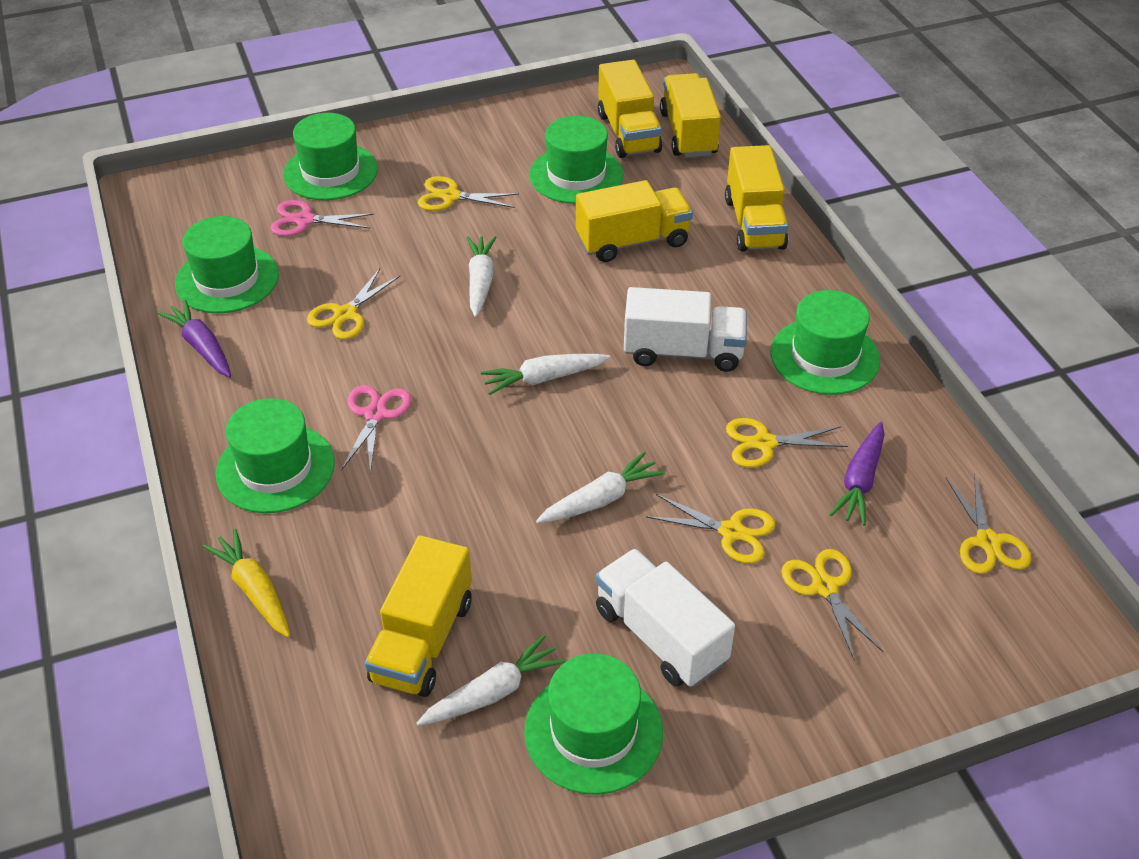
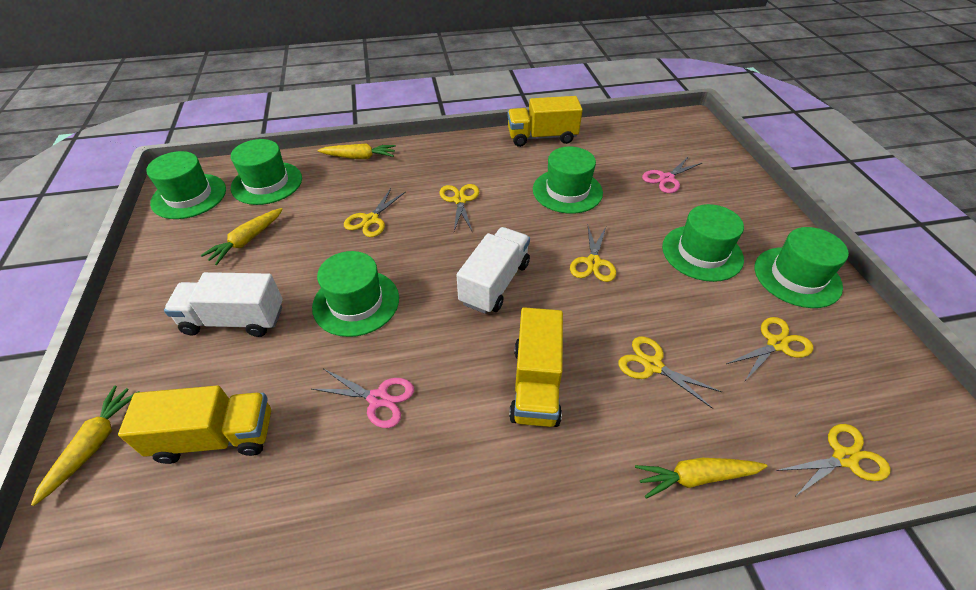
purple carrot: 2 -> 0
white carrot: 4 -> 0
yellow carrot: 1 -> 4
yellow truck: 5 -> 3

